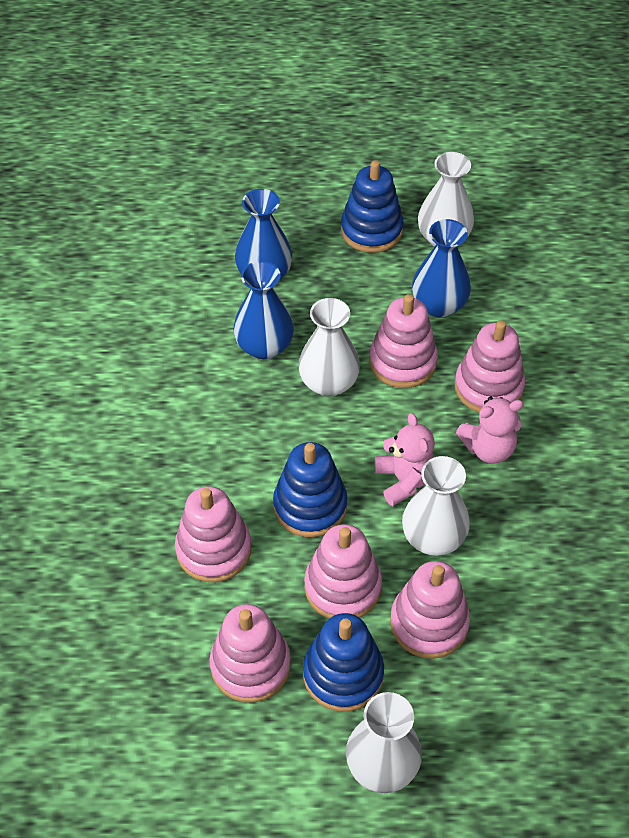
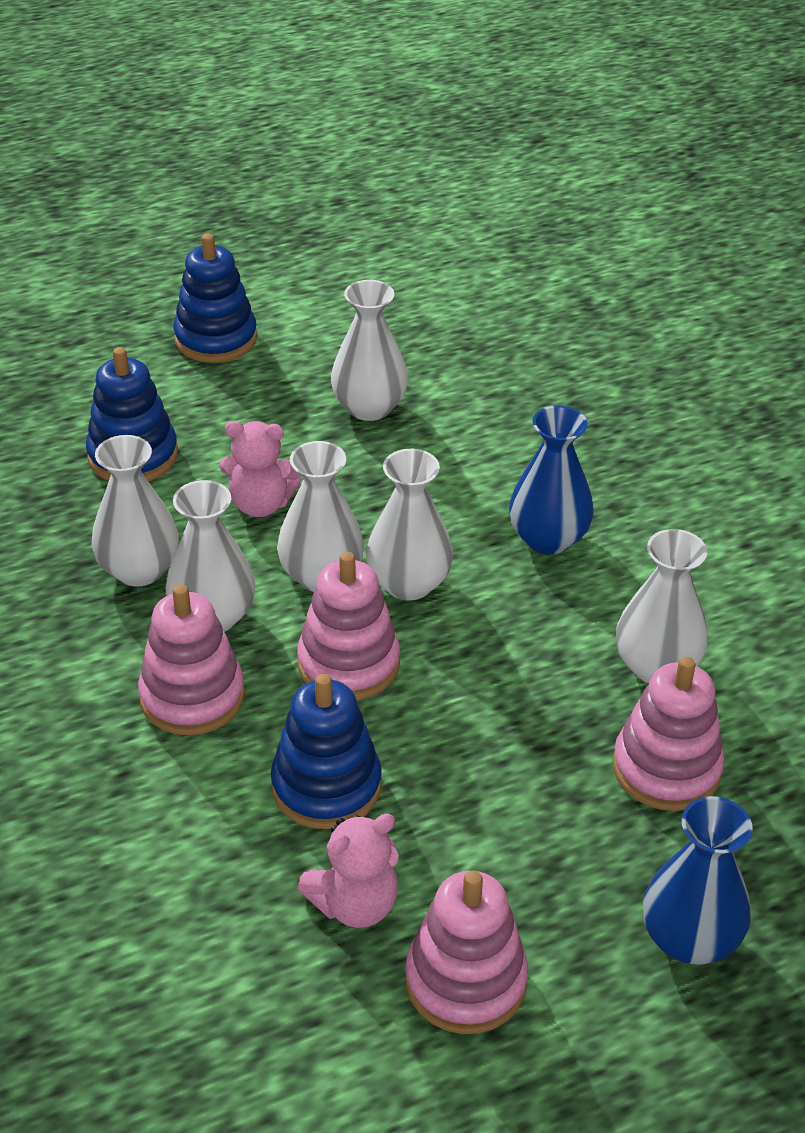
blue vase: 3 -> 2
pink stacking toy: 6 -> 4
white vase: 4 -> 6

